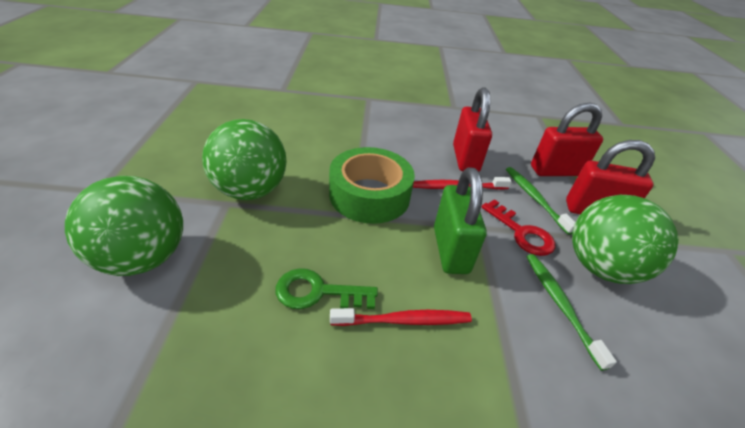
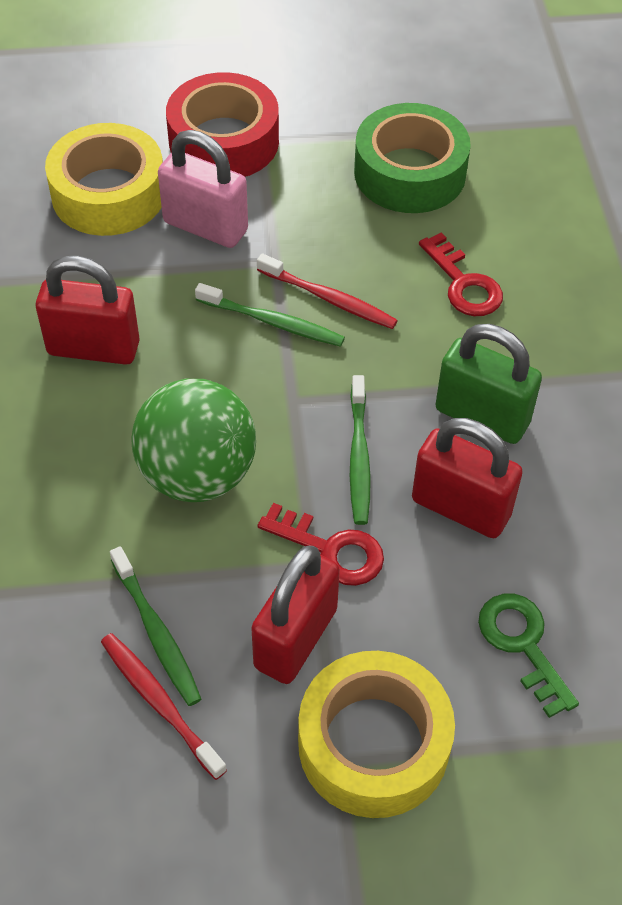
green ball: 3 -> 1
green toothbrush: 2 -> 3
pink padlock: 0 -> 1
red key: 1 -> 2
red tape: 0 -> 1
yellow tape: 0 -> 2

